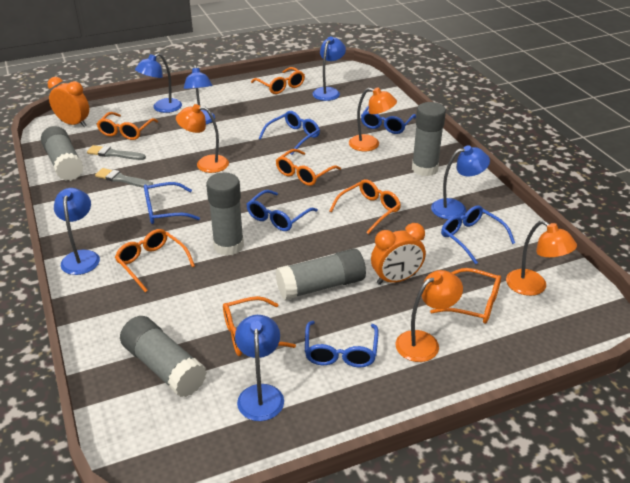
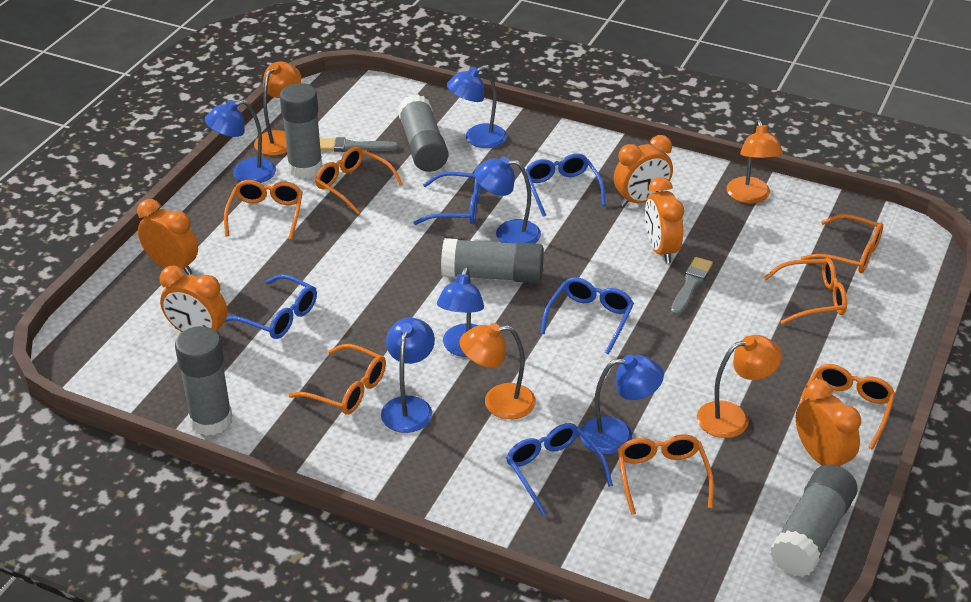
blue glasses: 6 -> 5
orange clock: 2 -> 5

